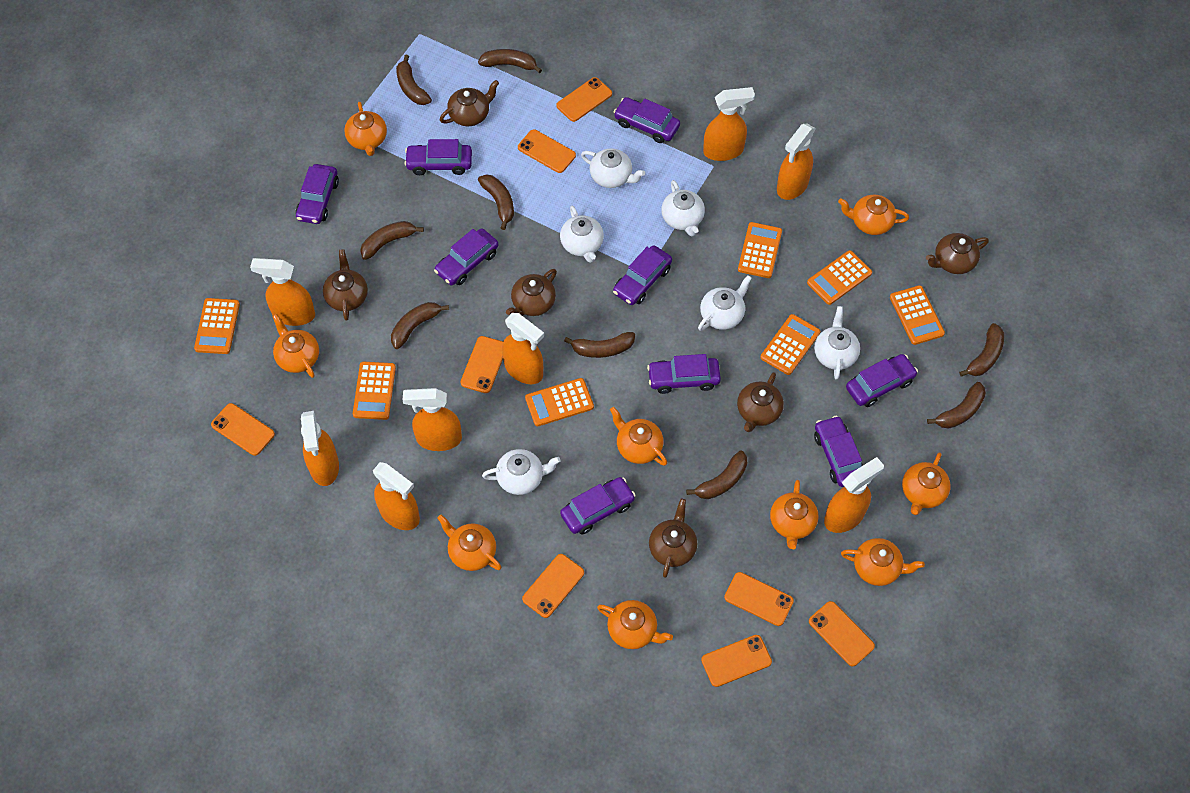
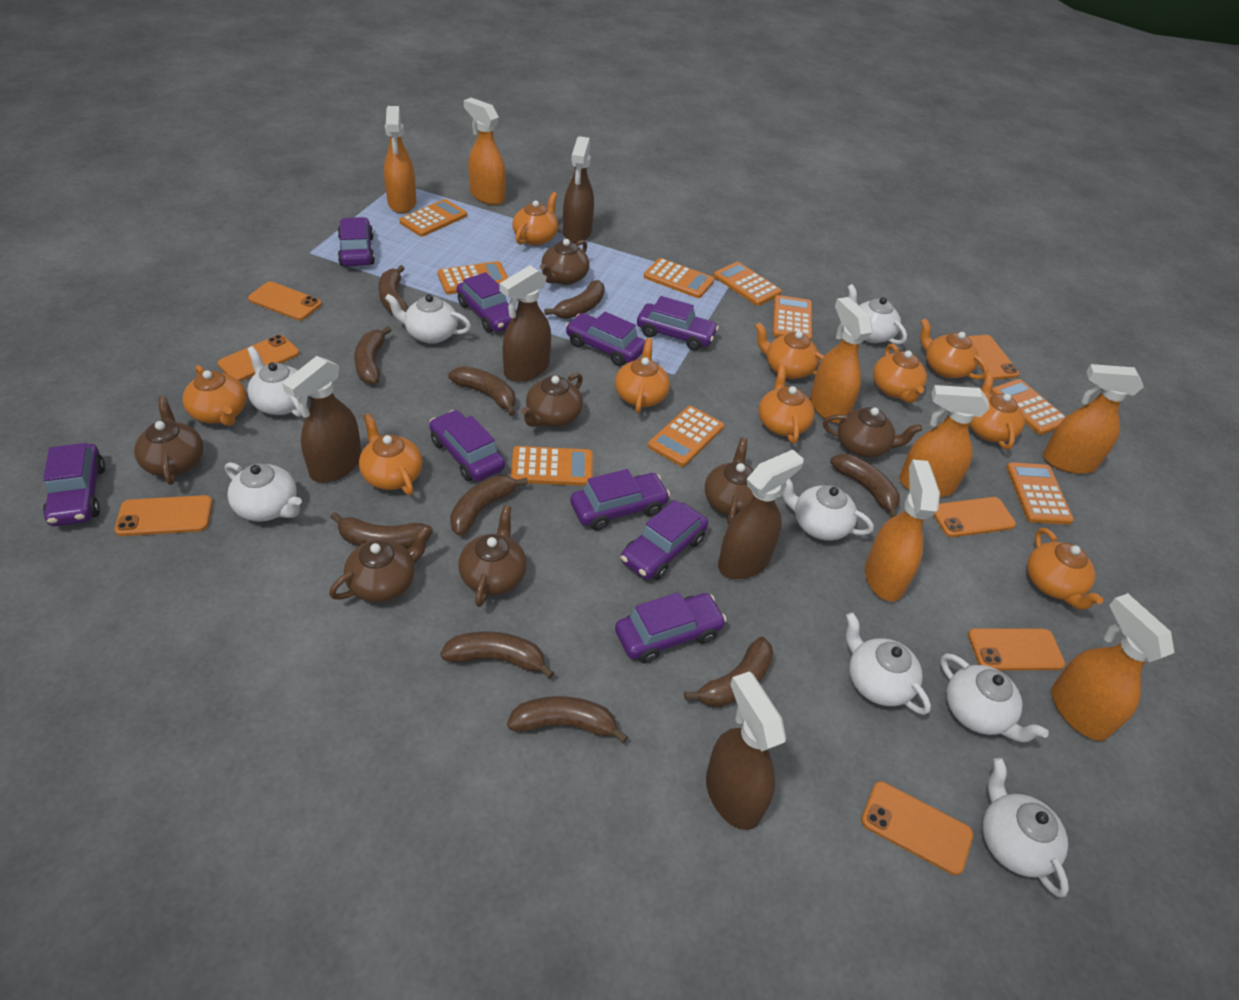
brown banana: 9 -> 10
brown spray bottle: 0 -> 5
brown teapot: 6 -> 7
orange calculator: 7 -> 9
orange phone: 8 -> 7
orange spray bottle: 8 -> 7
orange teapot: 9 -> 10
white teapot: 6 -> 8

